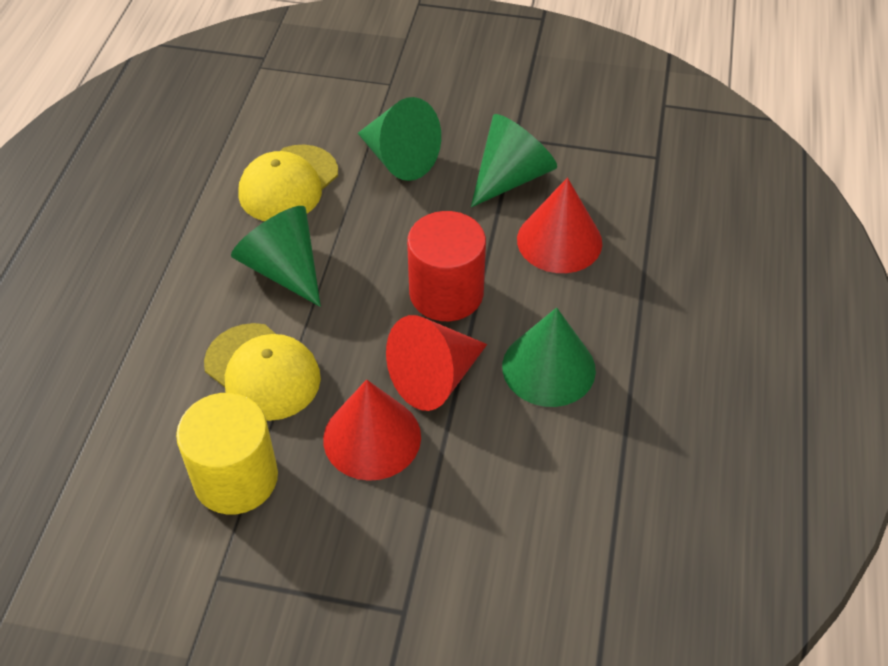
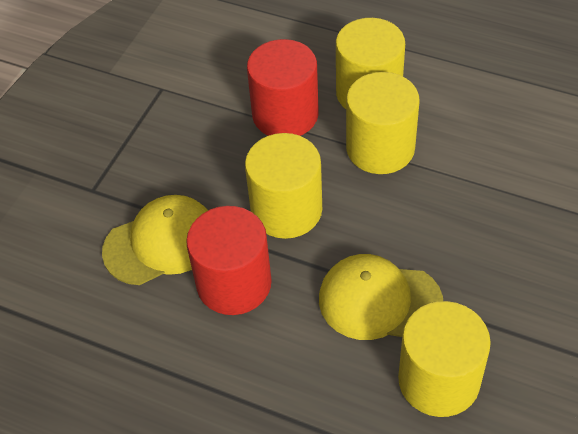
green cone: 4 -> 0
red cone: 3 -> 0
red cylinder: 1 -> 2
yellow cylinder: 1 -> 4

